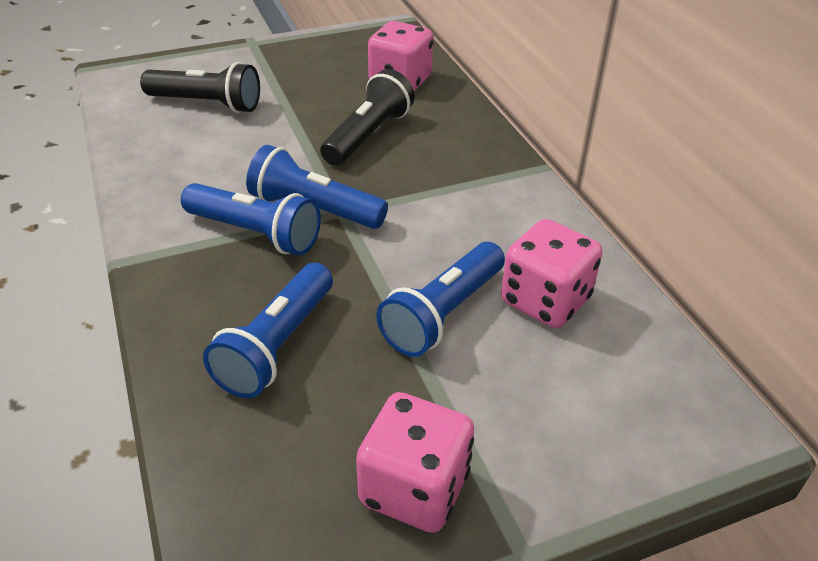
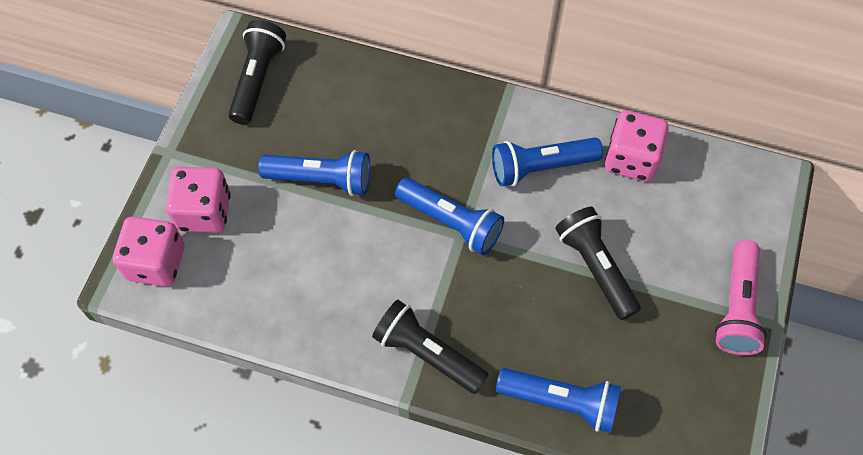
black flashlight: 2 -> 3
pink flashlight: 0 -> 1

